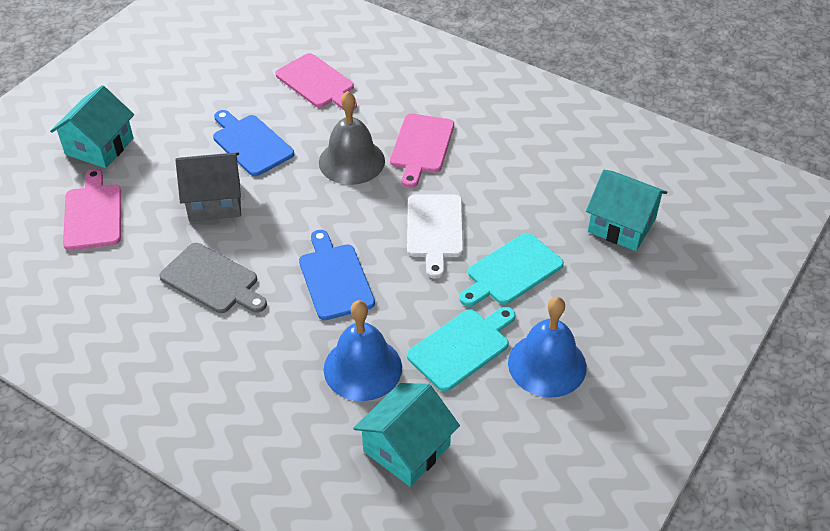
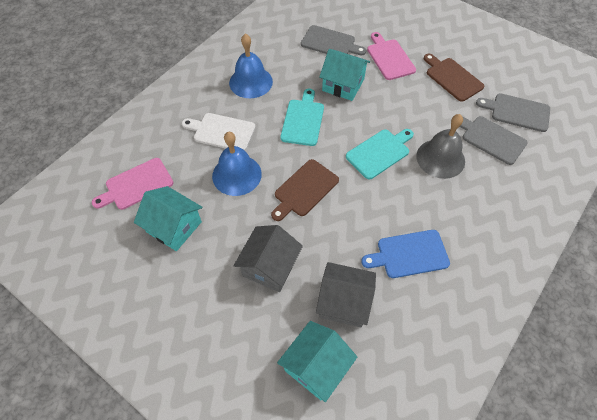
blue cutting board: 2 -> 1
brown cutting board: 0 -> 2
grey cutting board: 1 -> 3
grey house: 1 -> 2
pink cutting board: 3 -> 2

